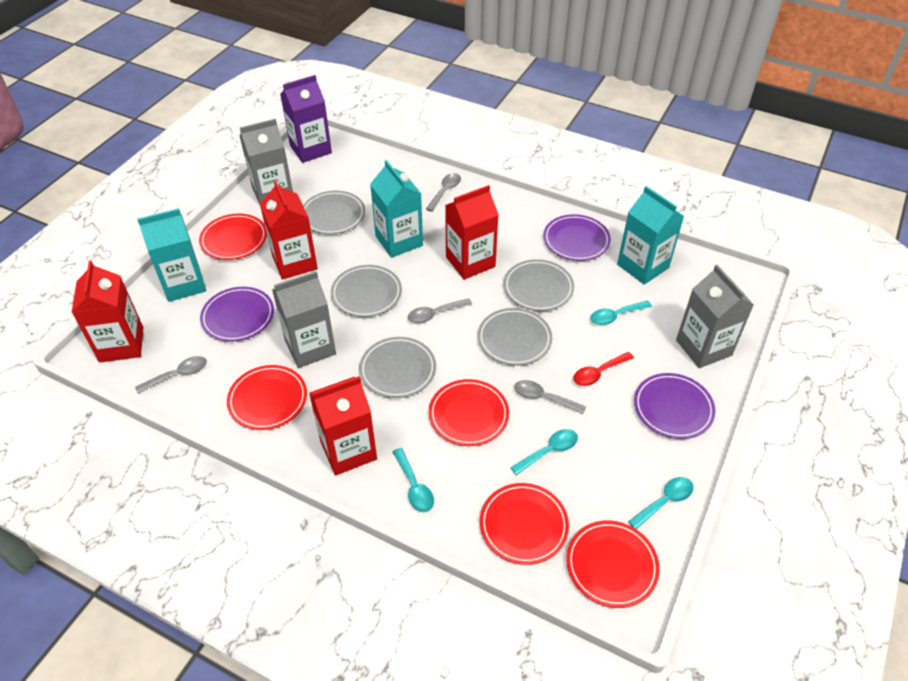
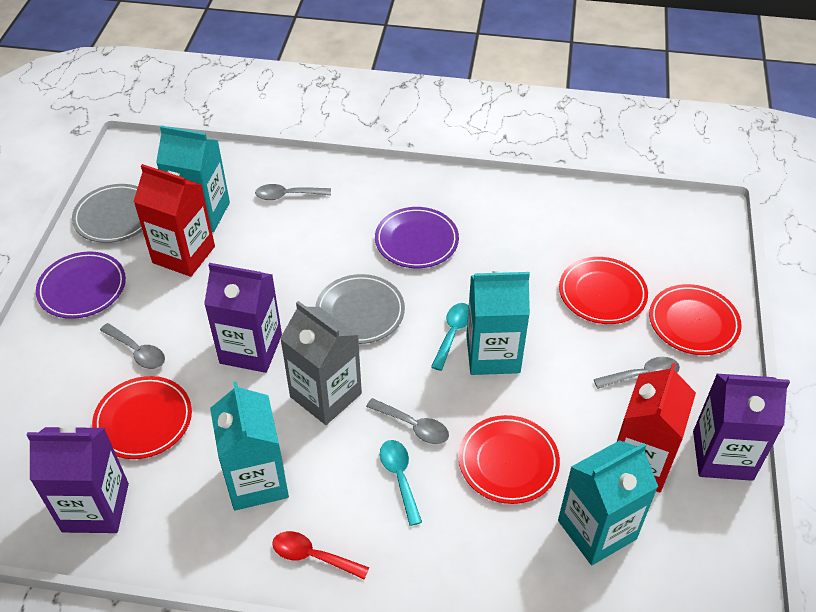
grey carton: 3 -> 1
grey plate: 5 -> 2
purple carton: 1 -> 3
purple plate: 3 -> 2
red carton: 4 -> 2
red plate: 5 -> 4
turquoise carton: 3 -> 4
turquoise spoon: 4 -> 2

